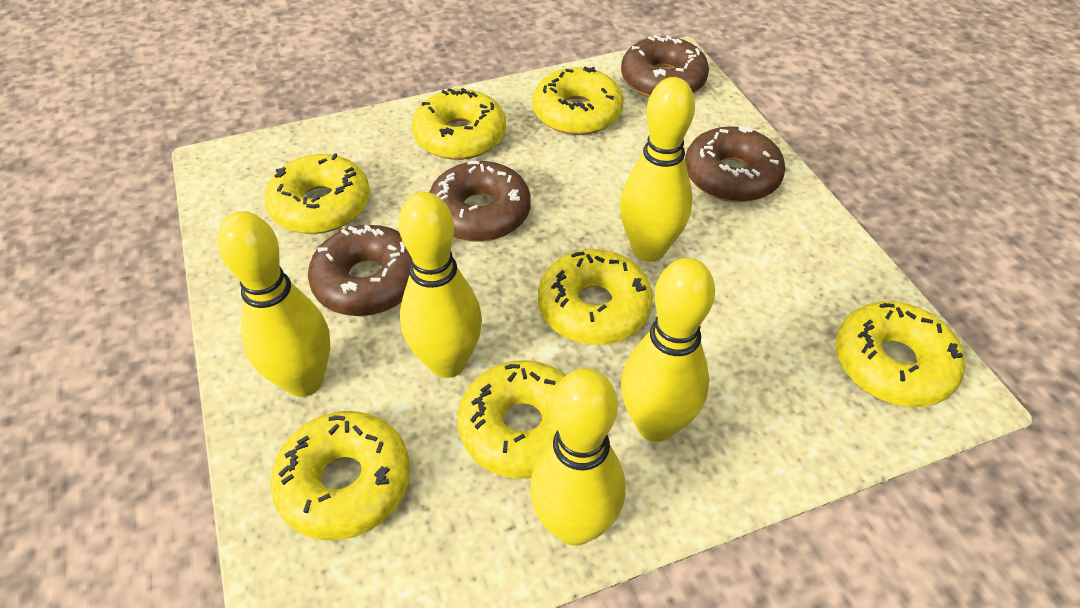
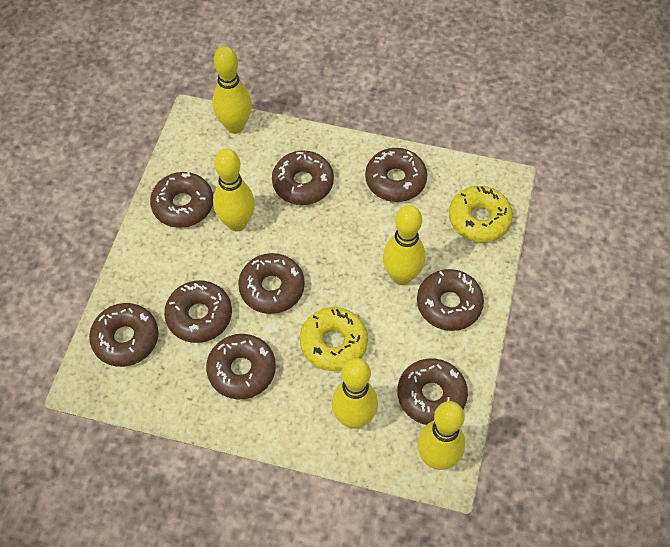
brown donut: 4 -> 9
yellow donut: 7 -> 2

